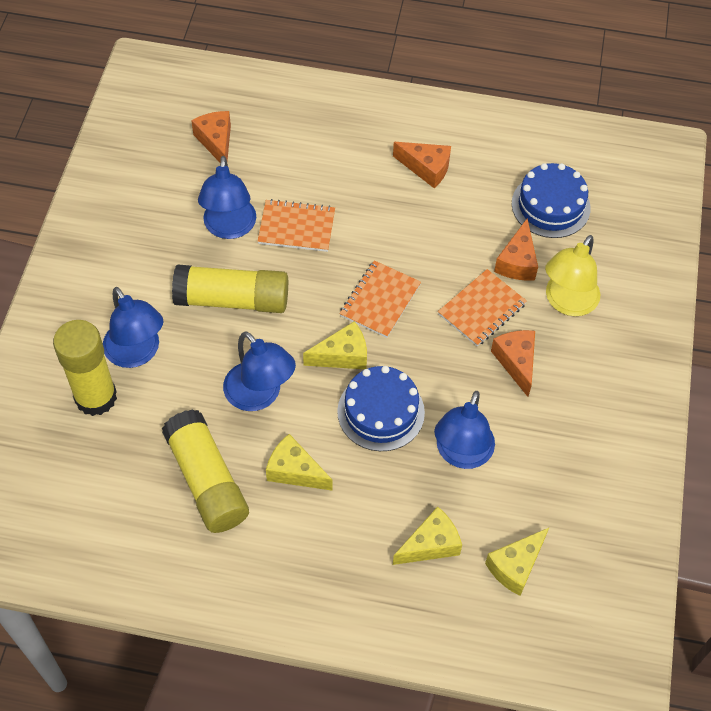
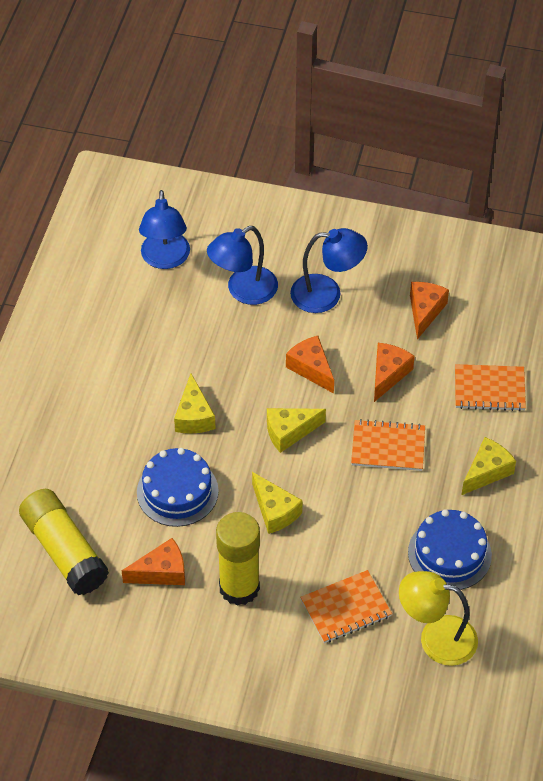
blue lamp: 4 -> 3
yellow glue stick: 3 -> 2

